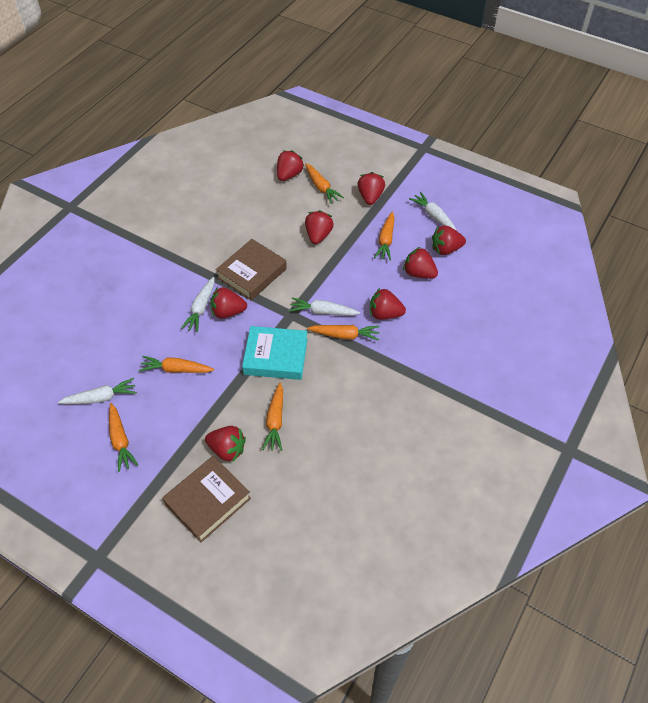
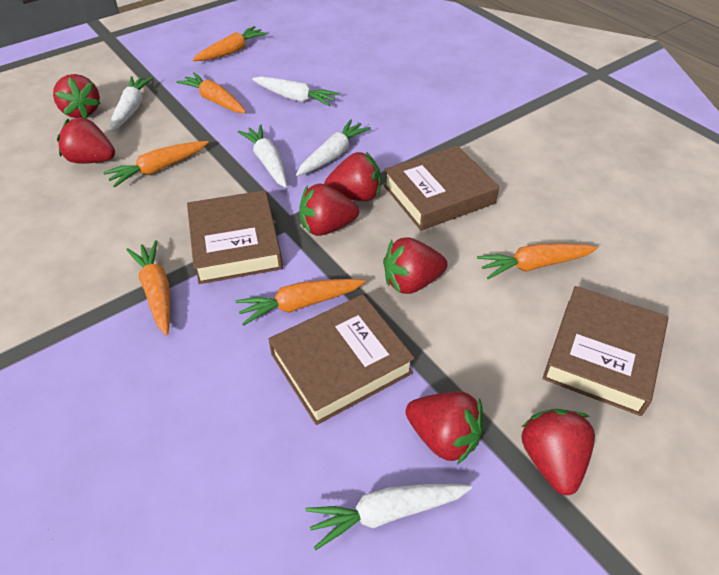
brown book: 2 -> 4
red strawberry: 8 -> 7
turquoise book: 1 -> 0
white carrot: 4 -> 5

